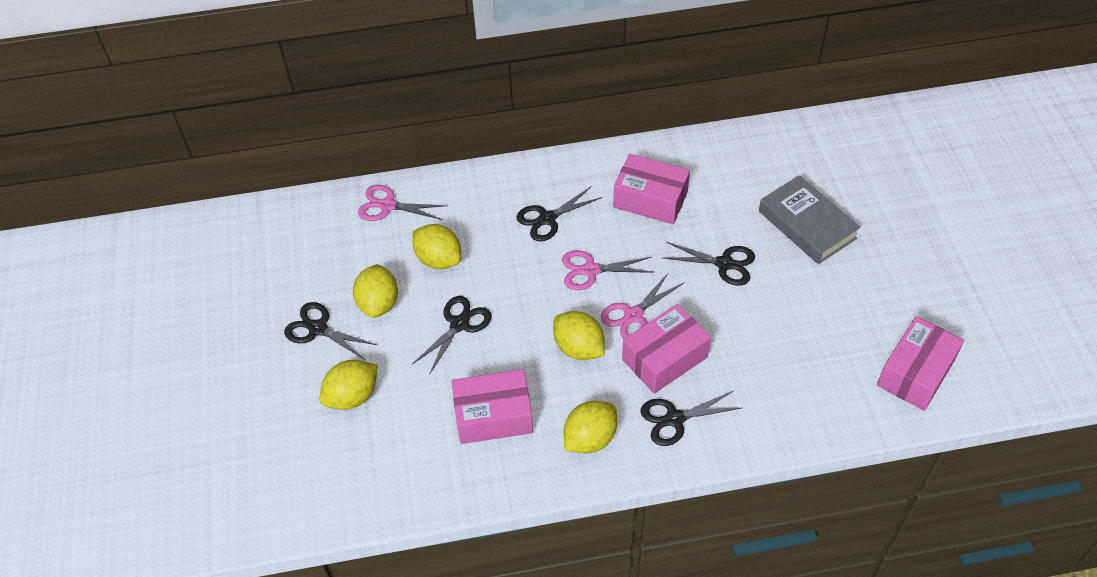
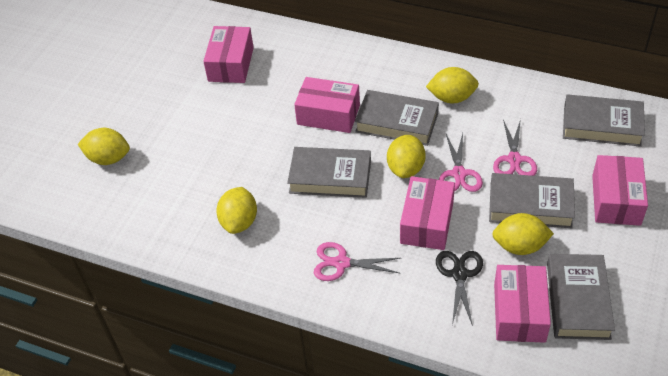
black scissors: 5 -> 1
grey book: 1 -> 5
pink box: 4 -> 5

